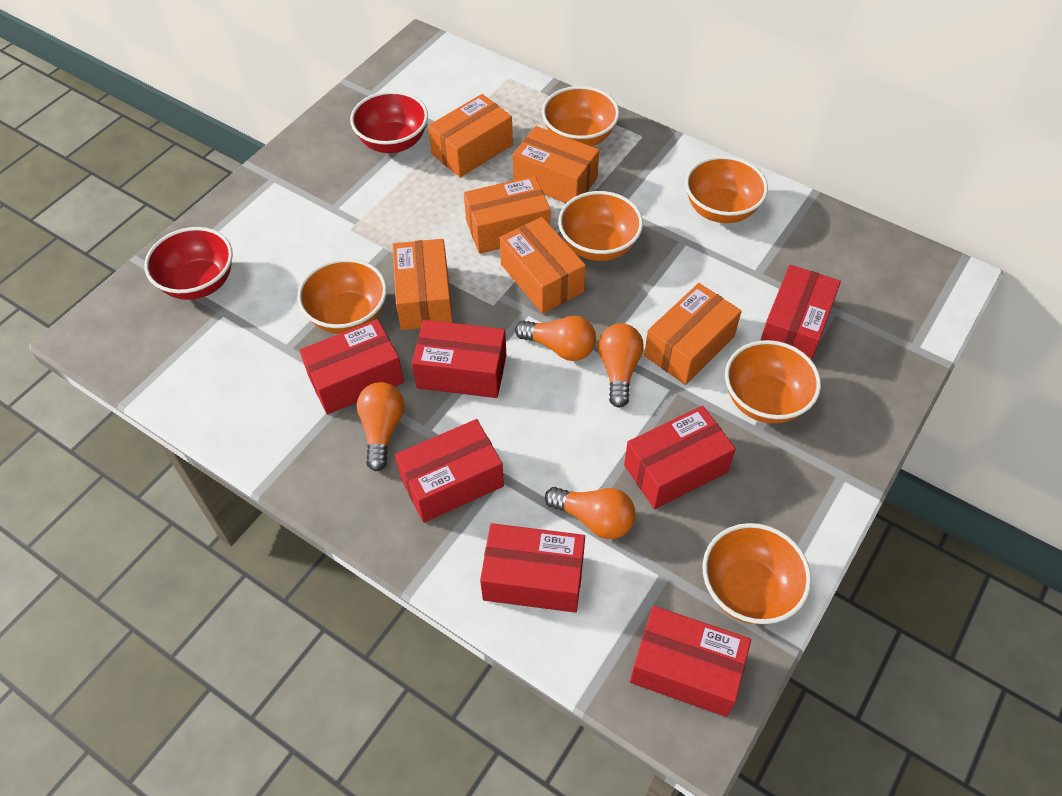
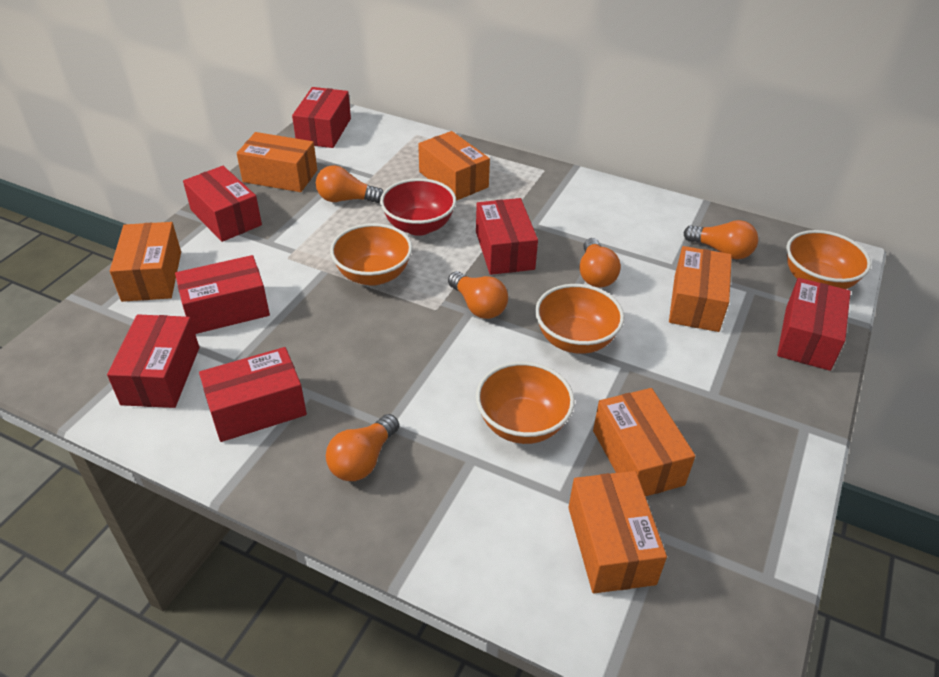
orange bowl: 6 -> 4
orange light bulb: 4 -> 5
red bowl: 2 -> 1

